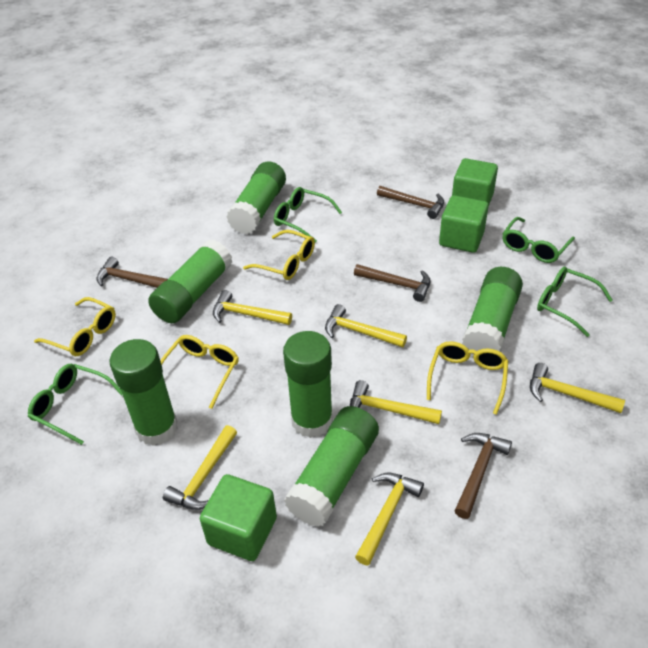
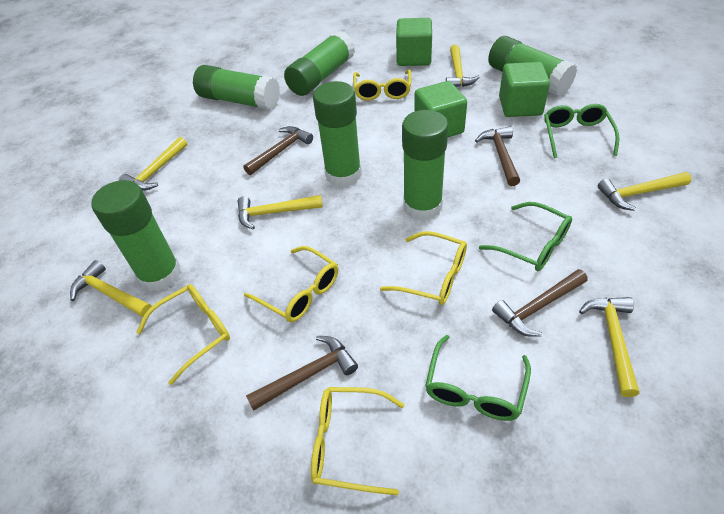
green glasses: 4 -> 3
yellow glasses: 4 -> 5

